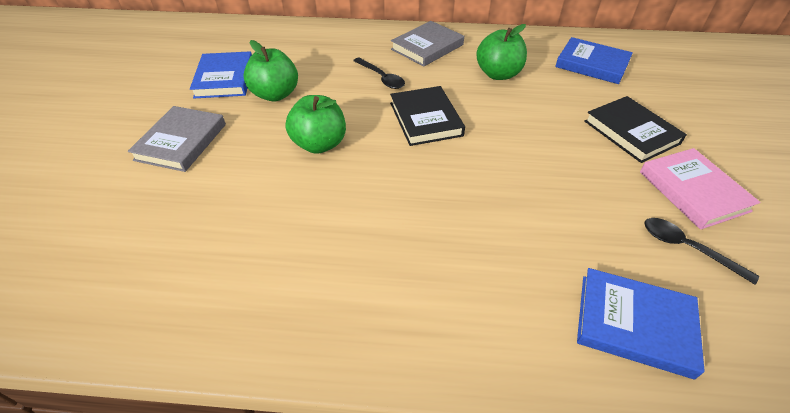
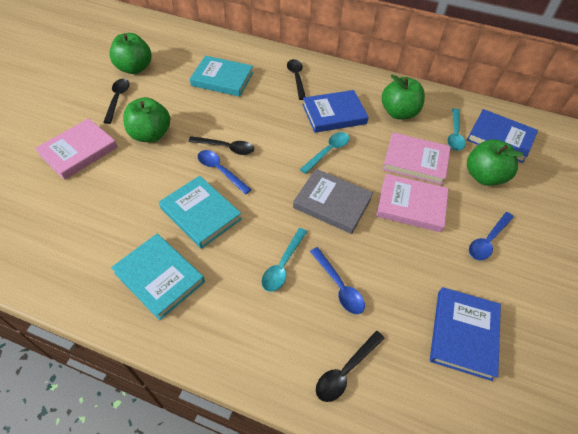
black book: 2 -> 0
black spoon: 2 -> 4
blue spoon: 0 -> 3
green apple: 3 -> 4
grey book: 2 -> 1
pink book: 1 -> 3
turquoise book: 0 -> 3
turquoise spoon: 0 -> 3

